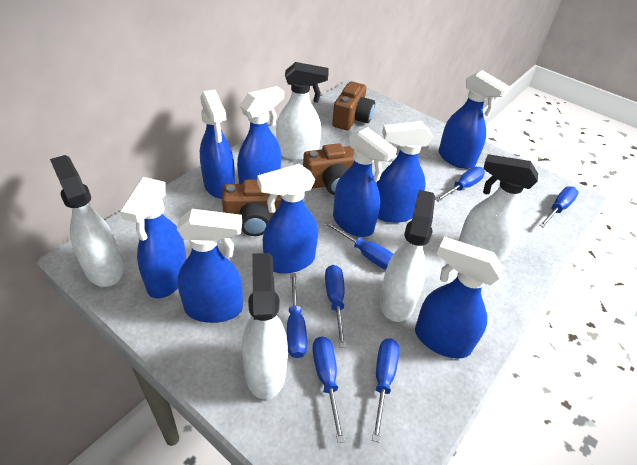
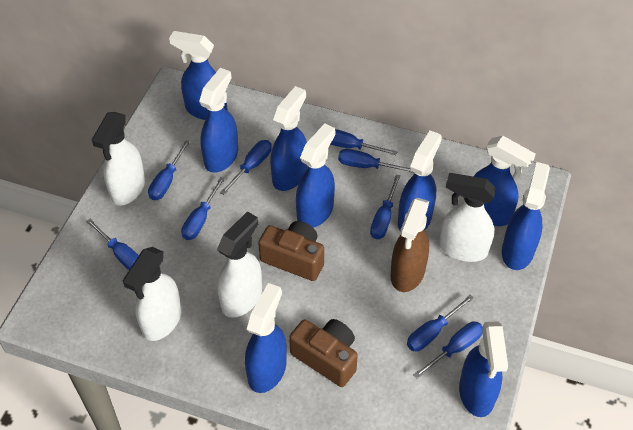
blue screwdriver: 7 -> 9
brown camera: 3 -> 2
brown spray bottle: 0 -> 1
white spray bottle: 5 -> 4

